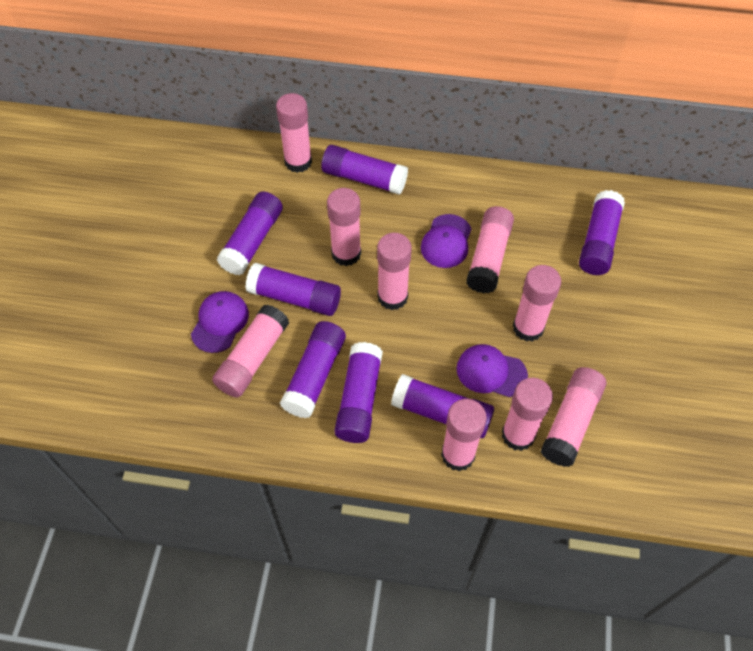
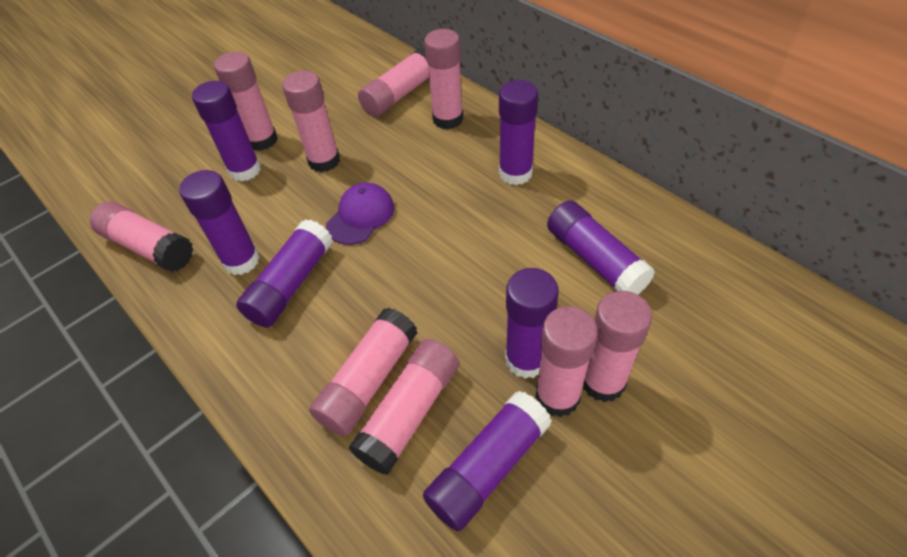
purple cap: 3 -> 1

